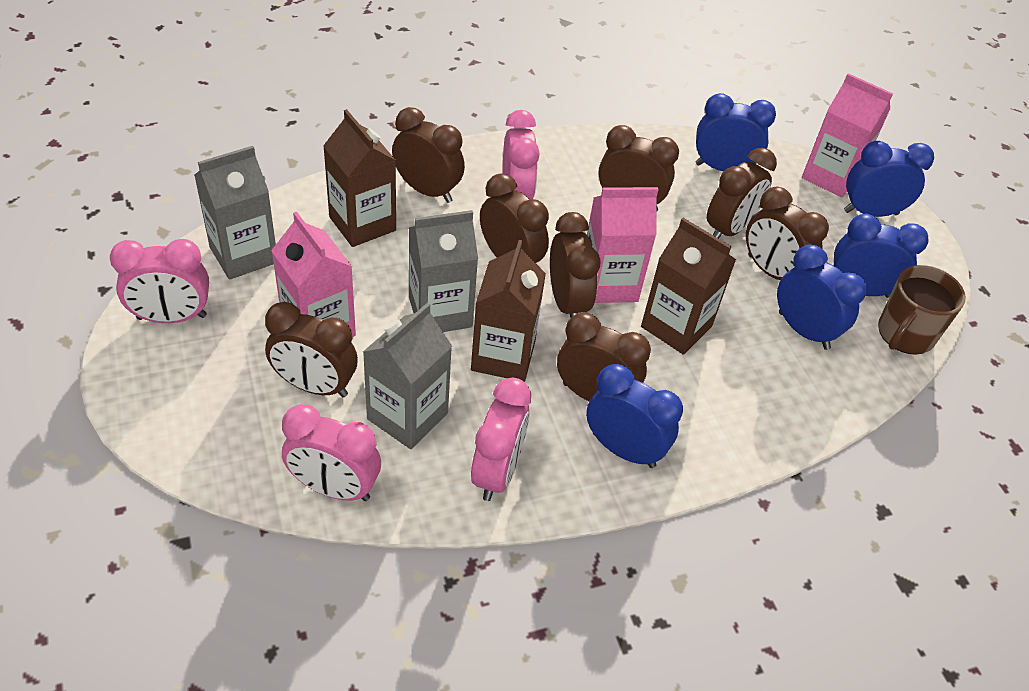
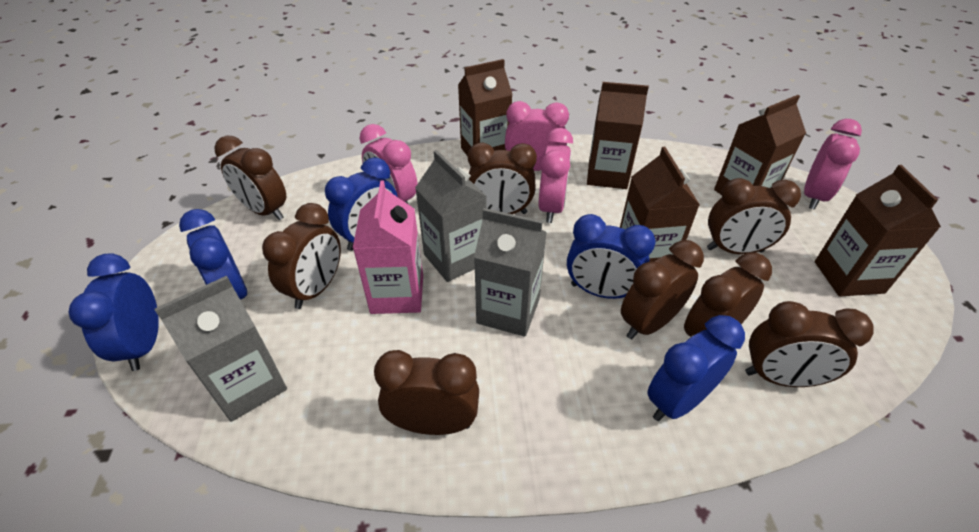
brown carton: 3 -> 5
brown mug: 1 -> 0
pink carton: 3 -> 1

